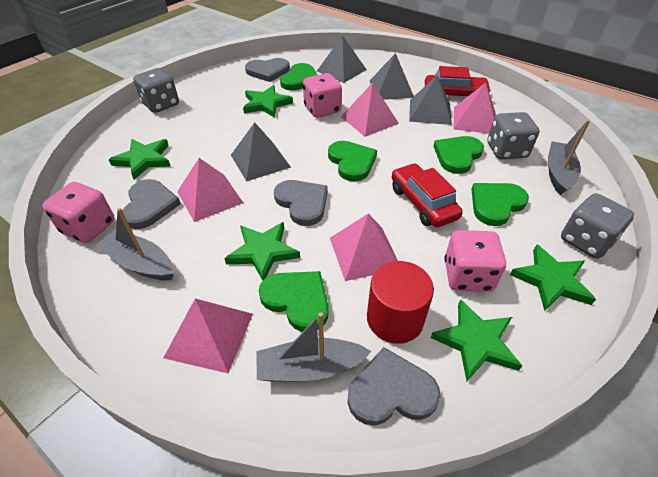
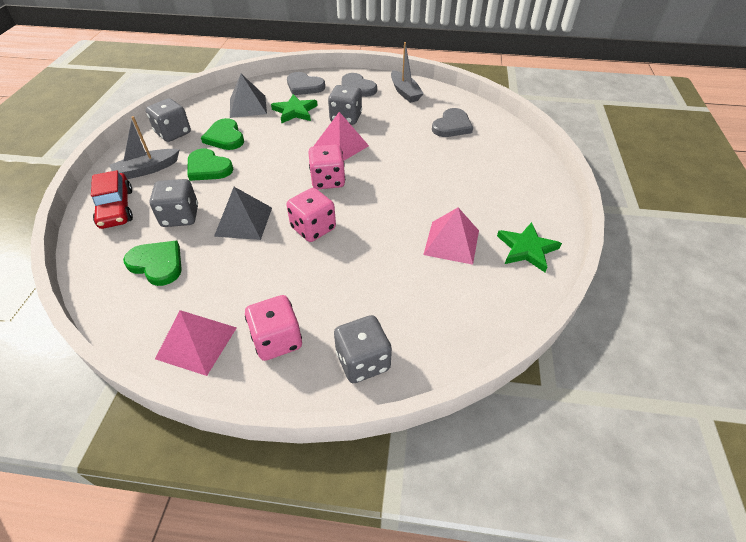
green heart: 5 -> 3
green star: 5 -> 2
grey boat: 3 -> 2
grey dice: 3 -> 4
grey heart: 4 -> 3
grey pyramid: 4 -> 2
pink pyramid: 5 -> 3
red car: 2 -> 1
red cylinder: 1 -> 0

